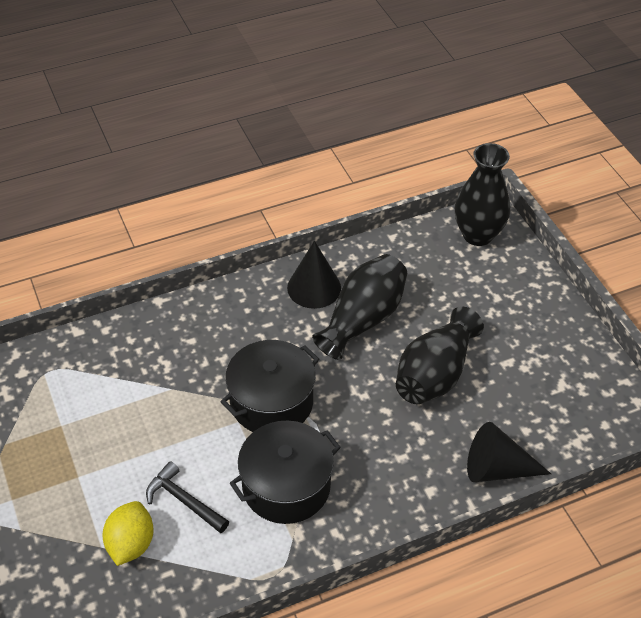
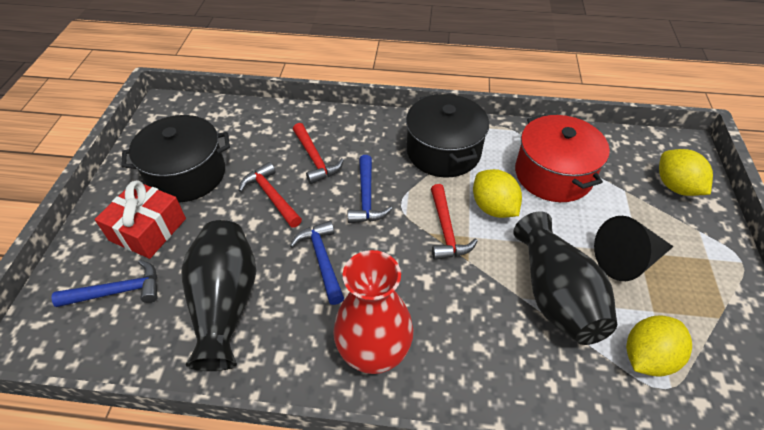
black cone: 2 -> 1
black hammer: 1 -> 0
black vase: 3 -> 2
blue hammer: 0 -> 3
red gift: 0 -> 1
red hammer: 0 -> 3
red pot: 0 -> 1
red vase: 0 -> 1
yellow lemon: 1 -> 3

